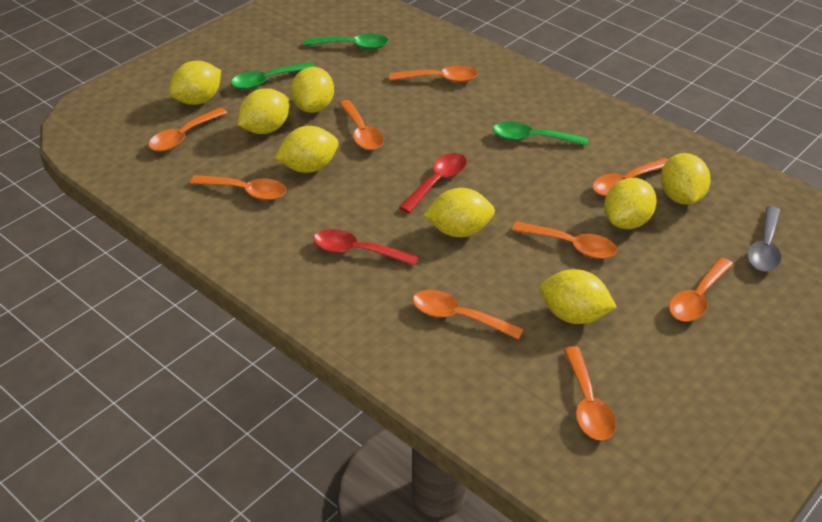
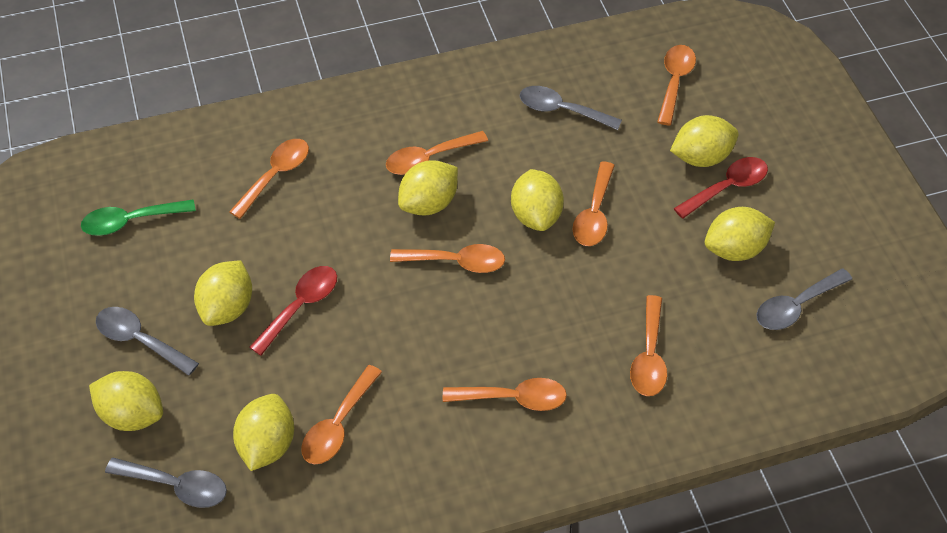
green spoon: 3 -> 1
grey spoon: 1 -> 4
orange spoon: 9 -> 8
yellow lemon: 8 -> 7

